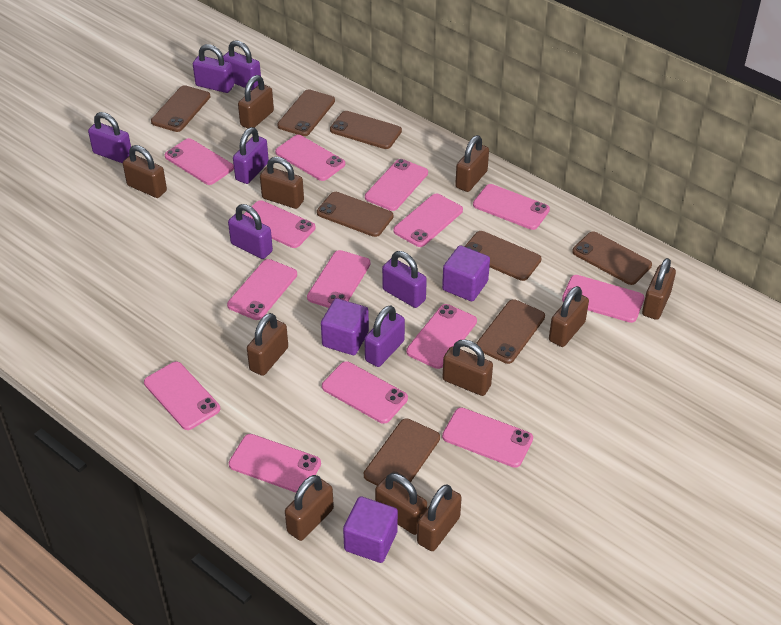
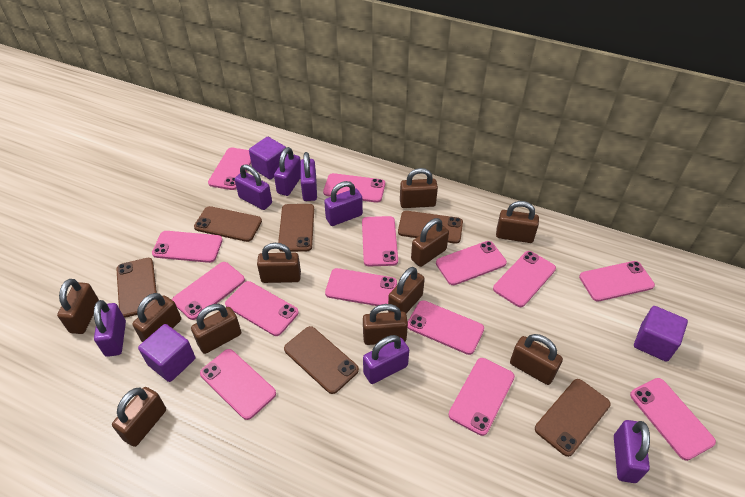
brown phone: 8 -> 6

